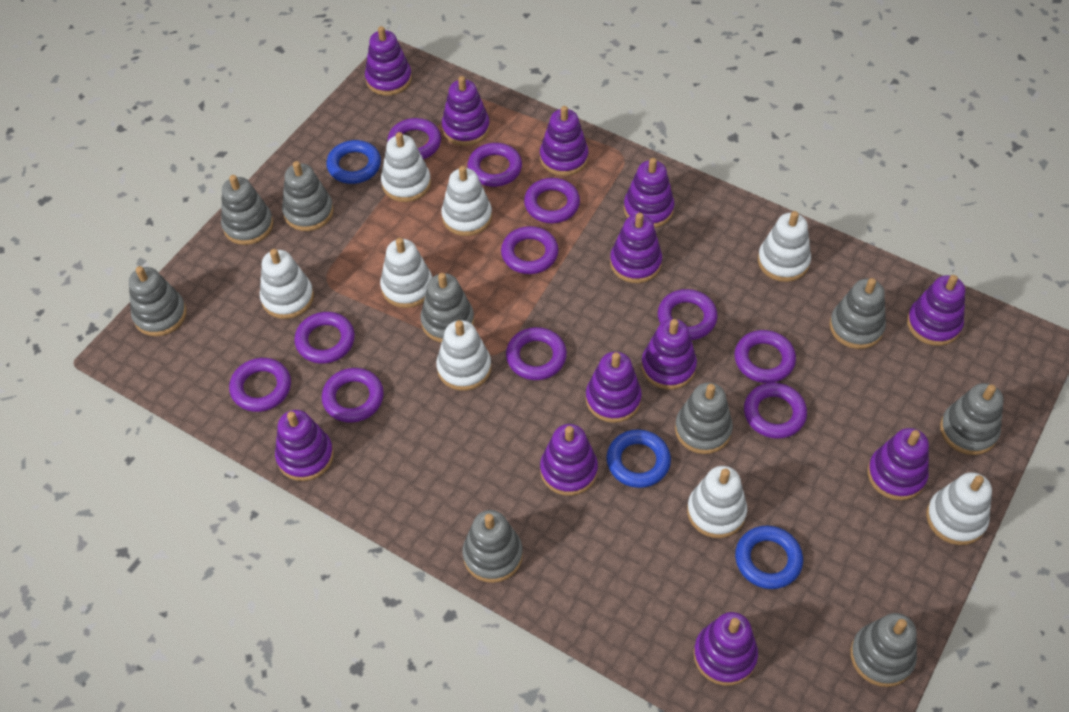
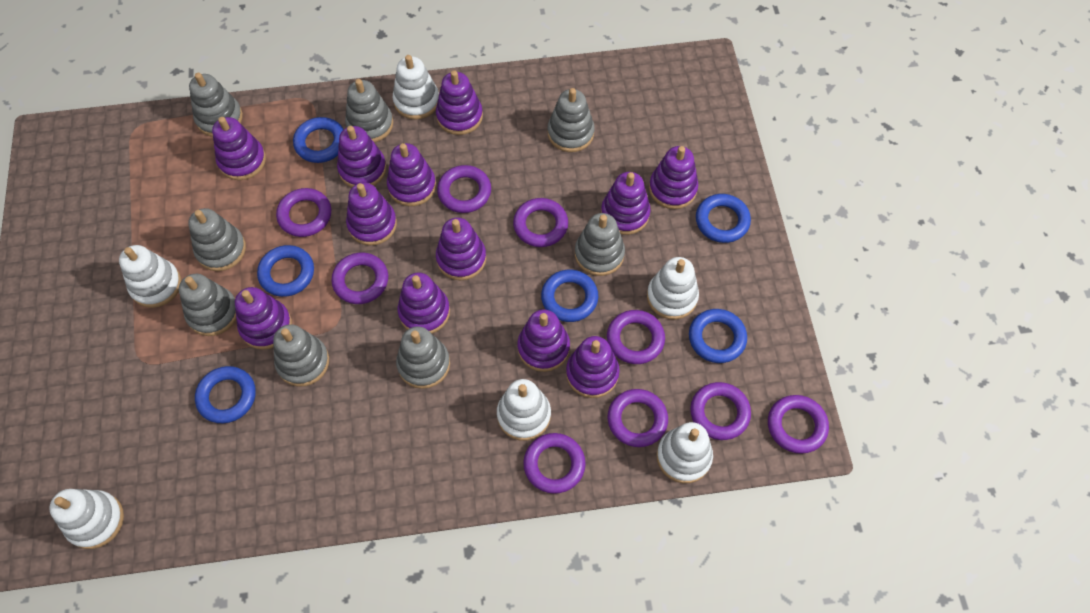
blue ring: 3 -> 6
grey stacking toy: 9 -> 8
purple ring: 11 -> 9
white stacking toy: 8 -> 6

